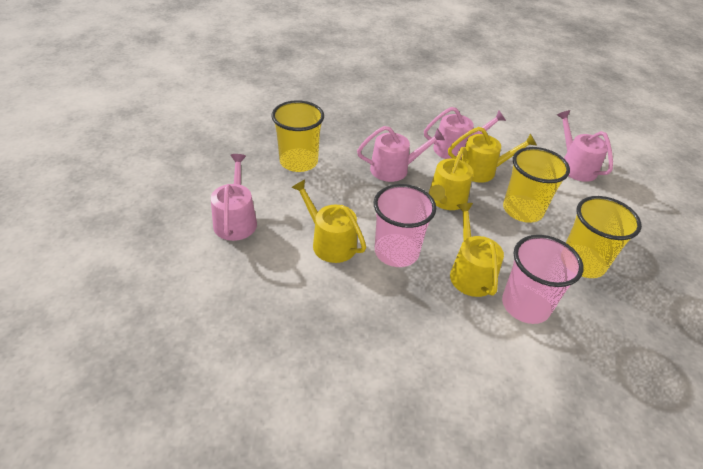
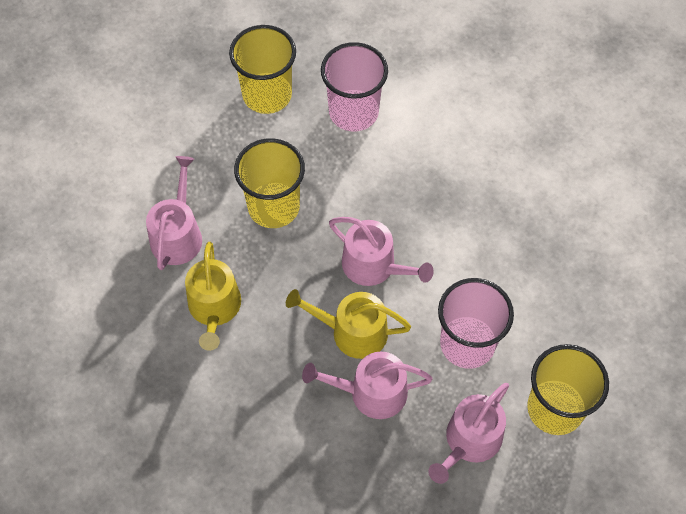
yellow watering can: 4 -> 2

